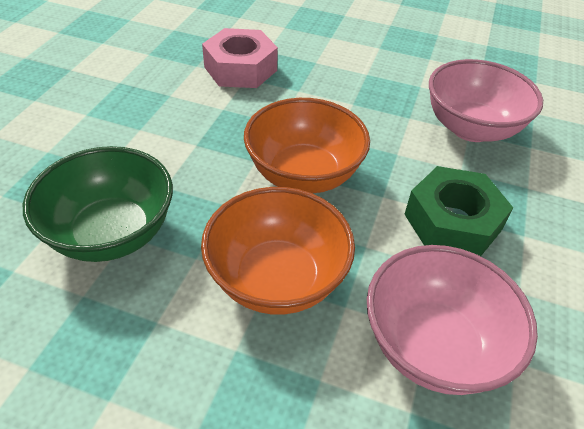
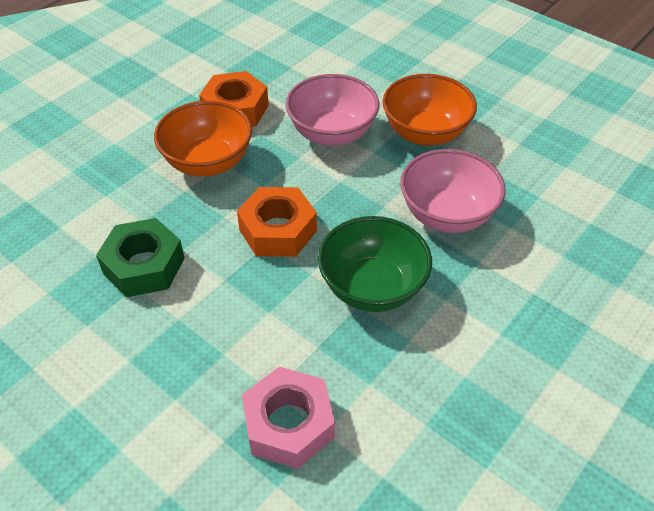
orange nut: 0 -> 2

